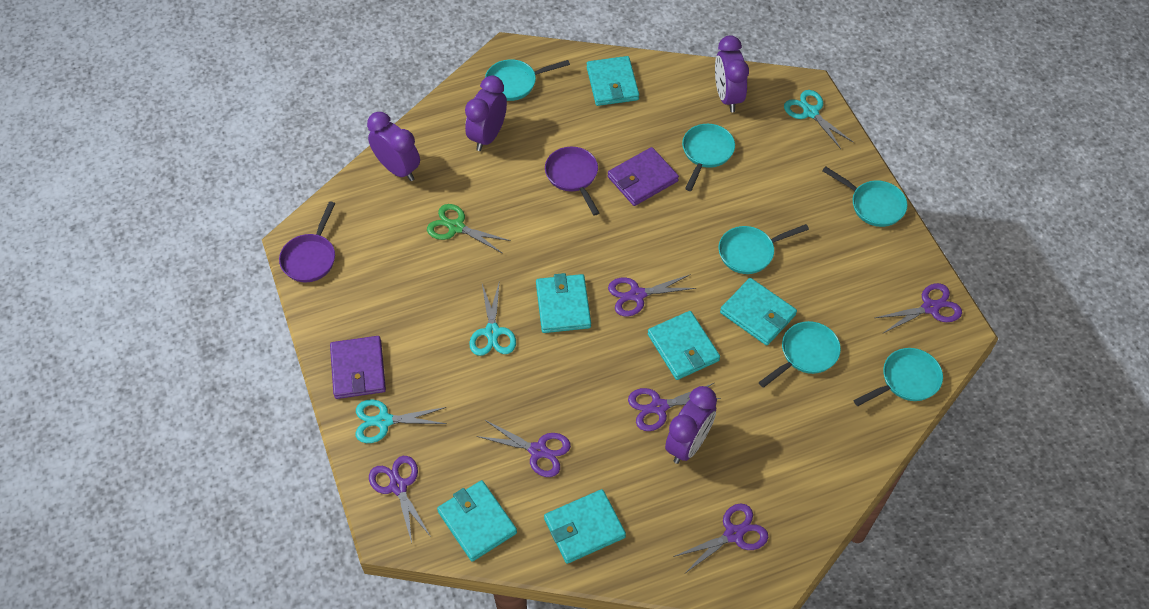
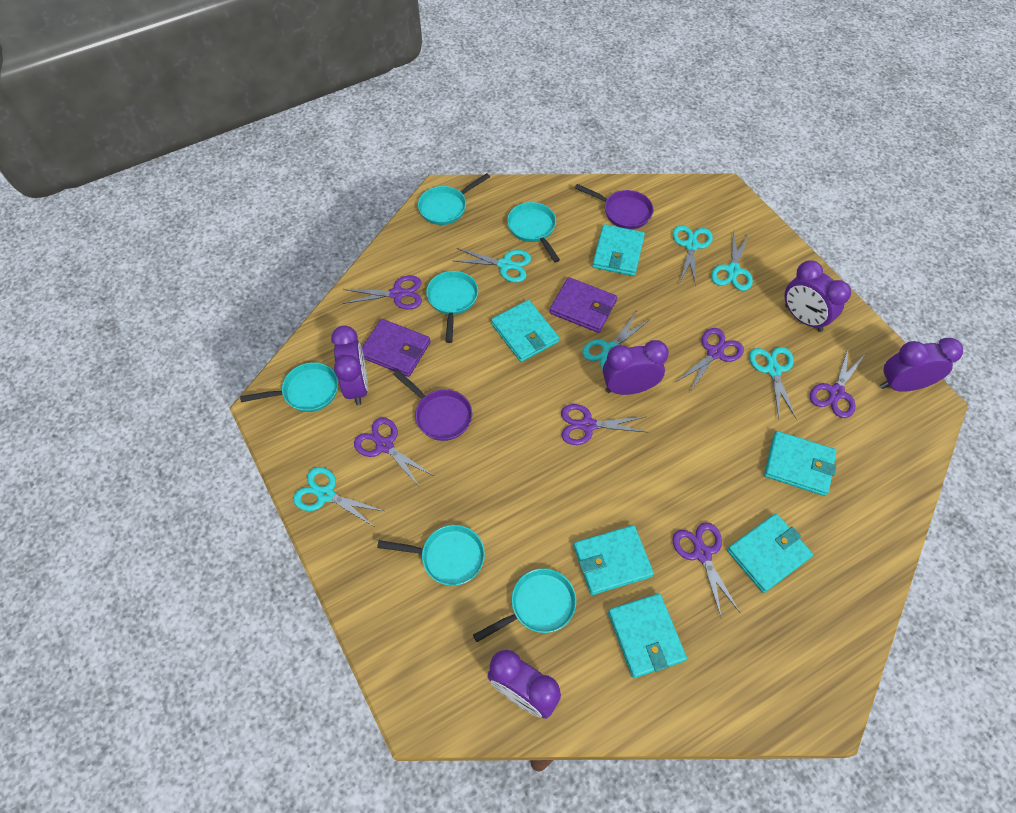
green scissors: 1 -> 0
purple clock: 4 -> 5
turquoise scissors: 3 -> 6

